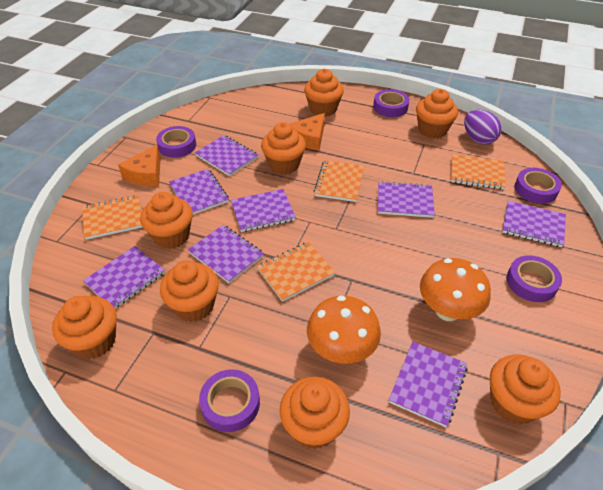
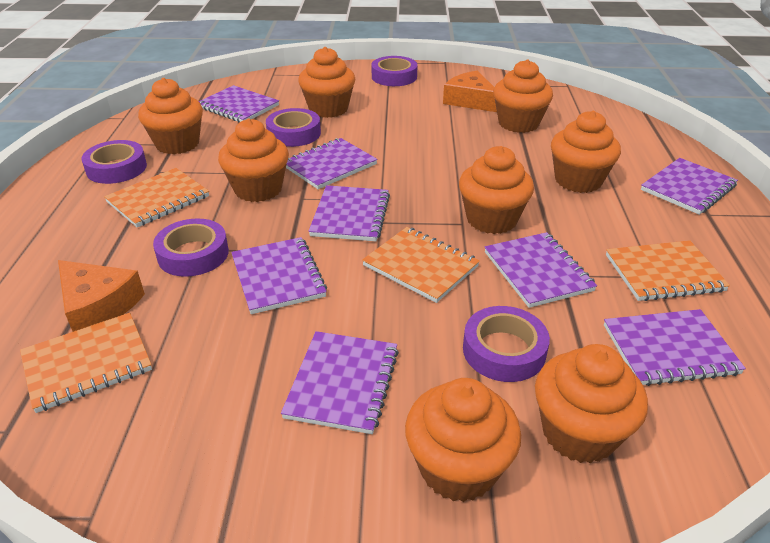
orange mushroom: 2 -> 0
purple egg: 1 -> 0

